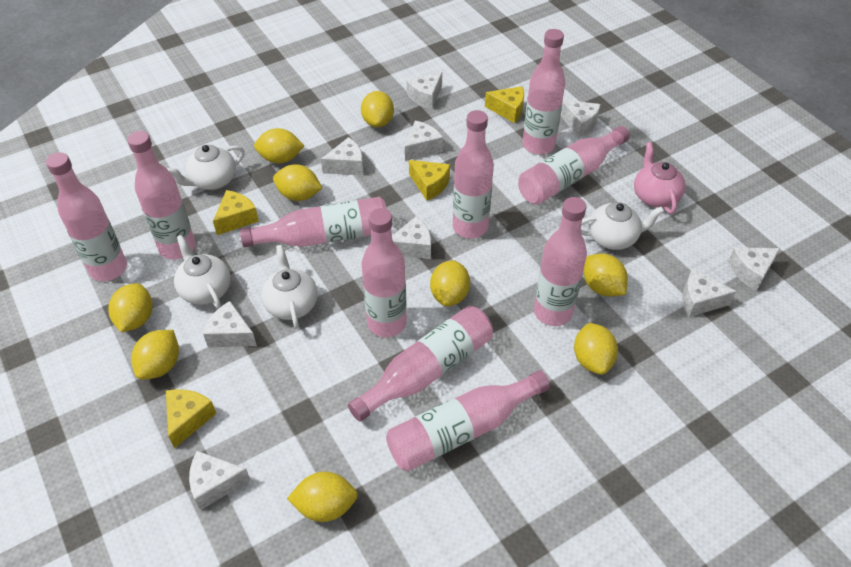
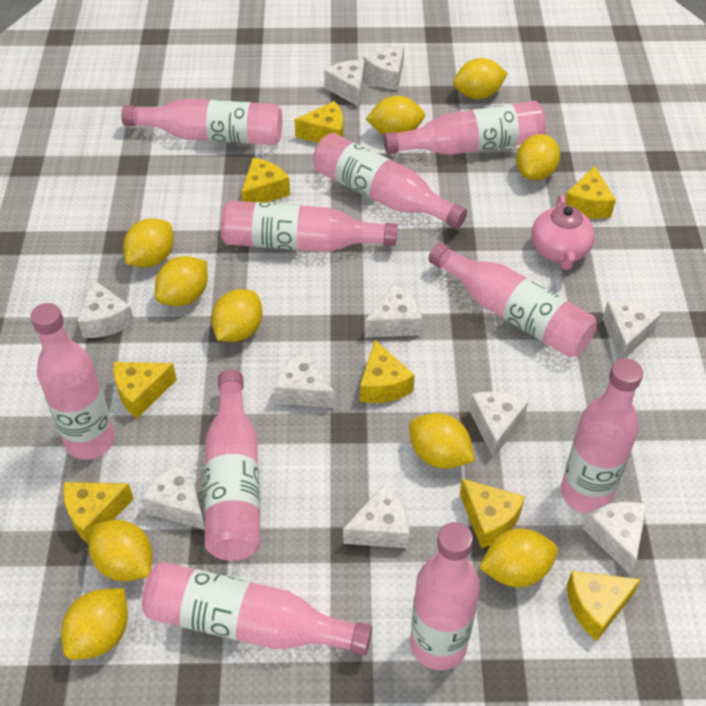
white cheese: 9 -> 10
white teapot: 4 -> 0
yellow cheese: 4 -> 8
yellow lemon: 9 -> 10

